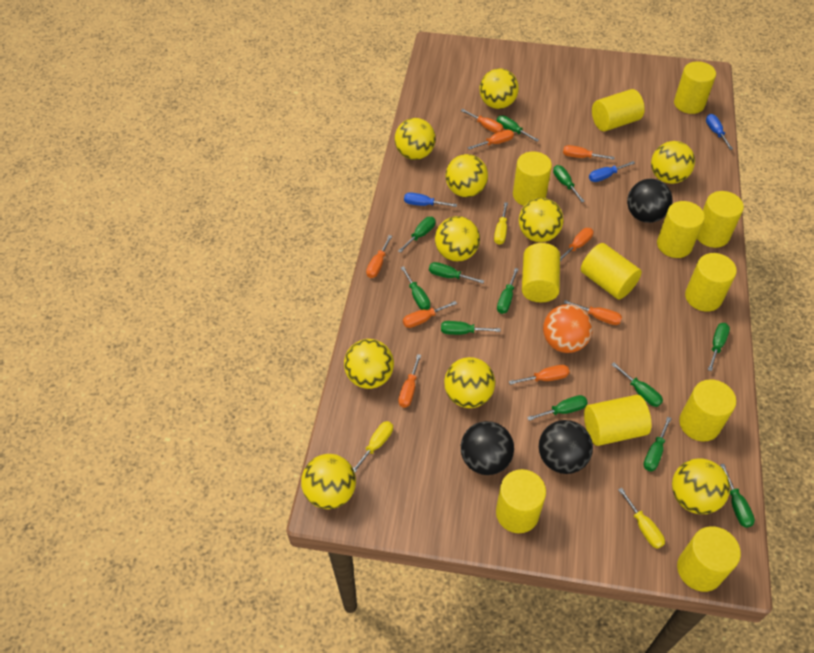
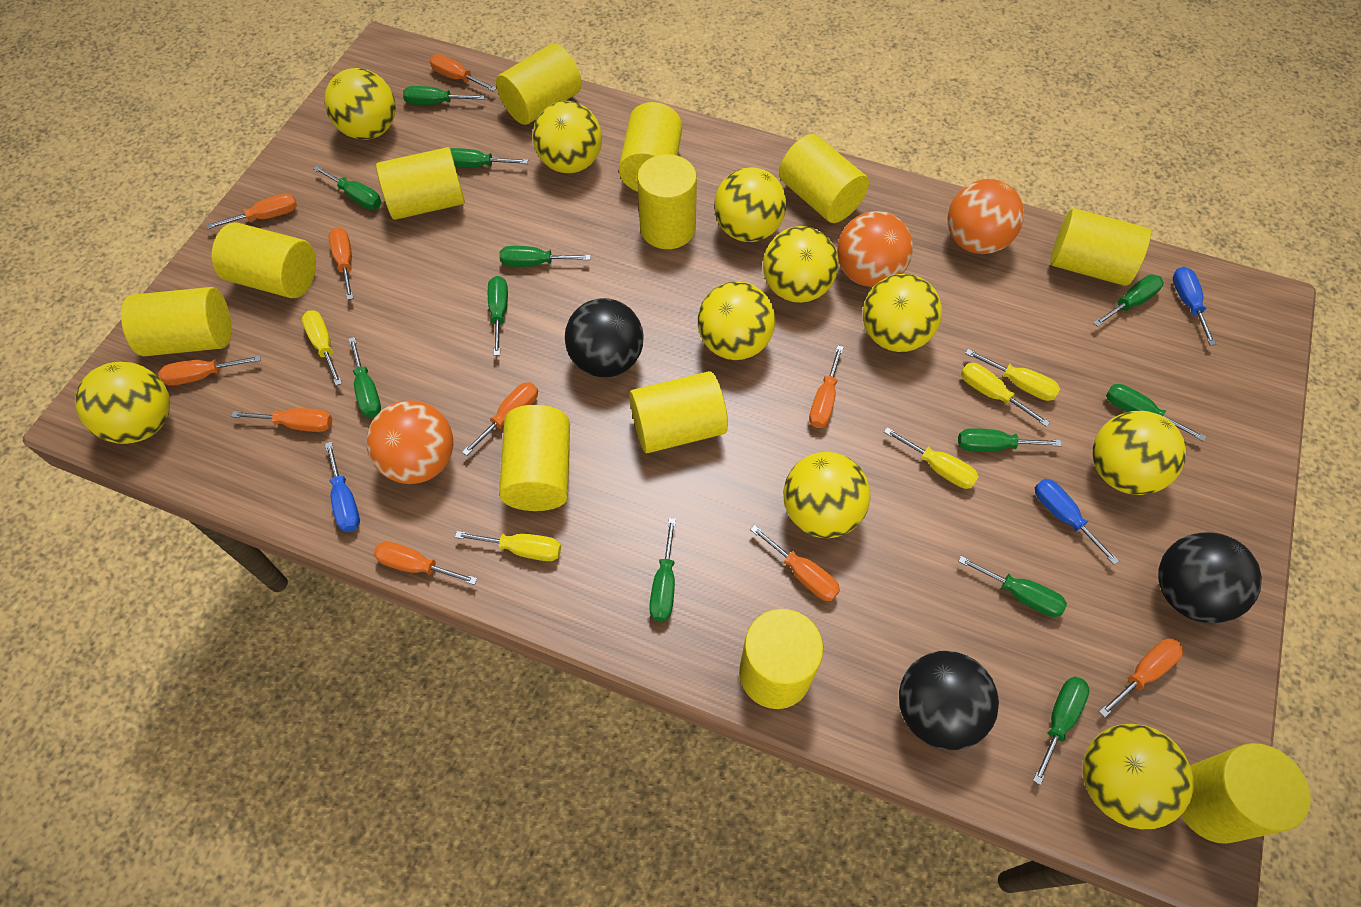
orange ball: 1 -> 3
orange screwdriver: 9 -> 10
yellow screwdriver: 3 -> 5

